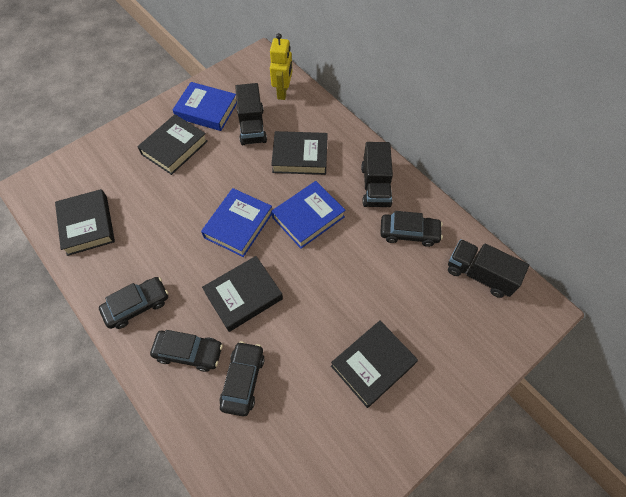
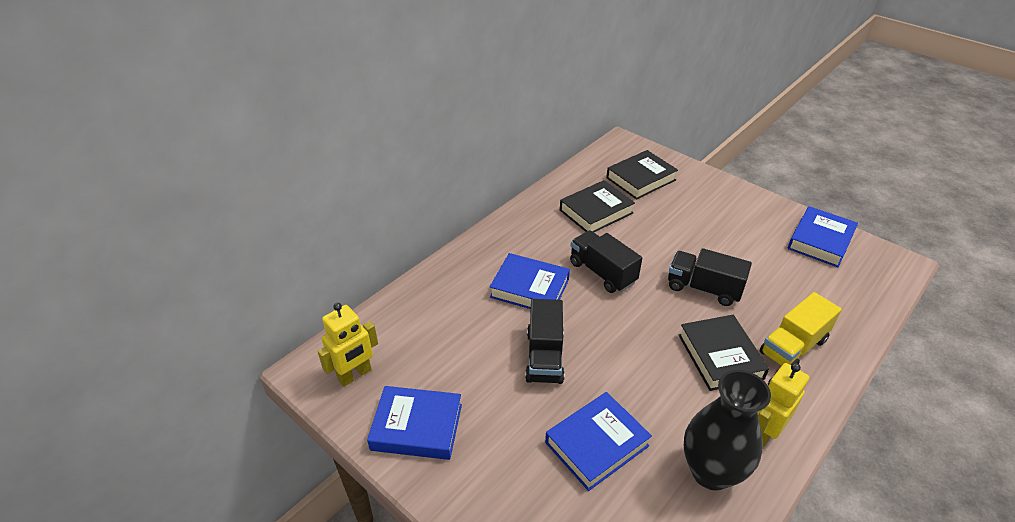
black book: 5 -> 3
black car: 4 -> 0
black vase: 0 -> 1
blue book: 3 -> 4
yellow robot: 1 -> 2
yellow truck: 0 -> 1

